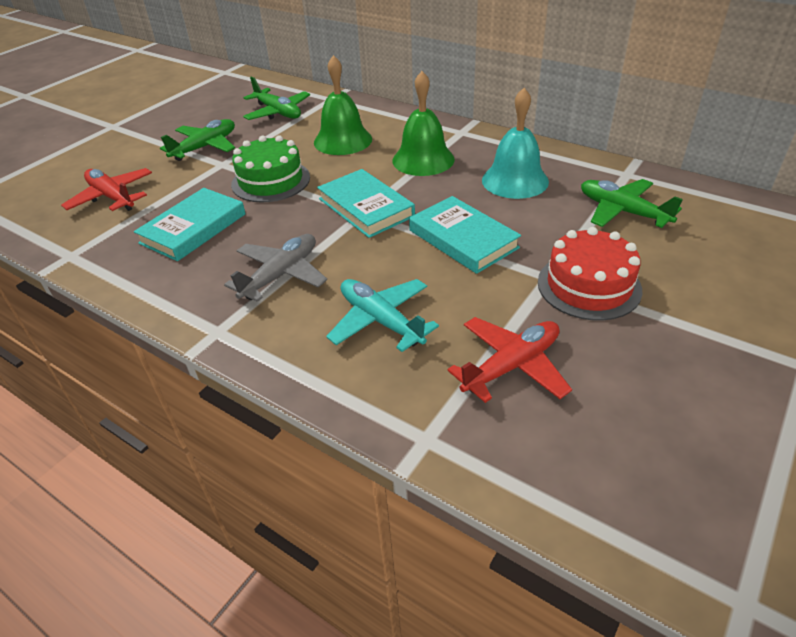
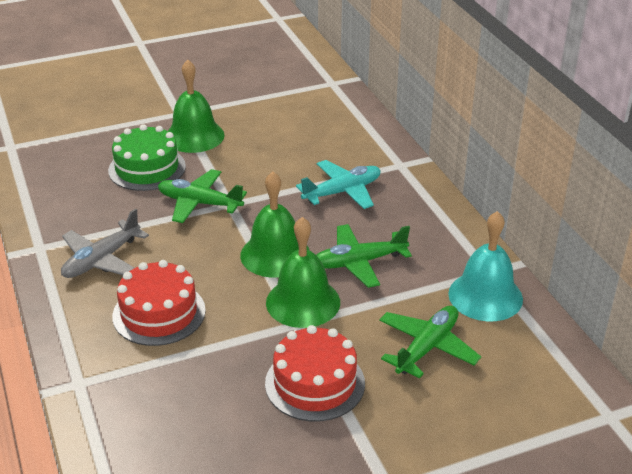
green bell: 2 -> 3
red cake: 1 -> 2
red plane: 2 -> 0
turquoise book: 3 -> 0

